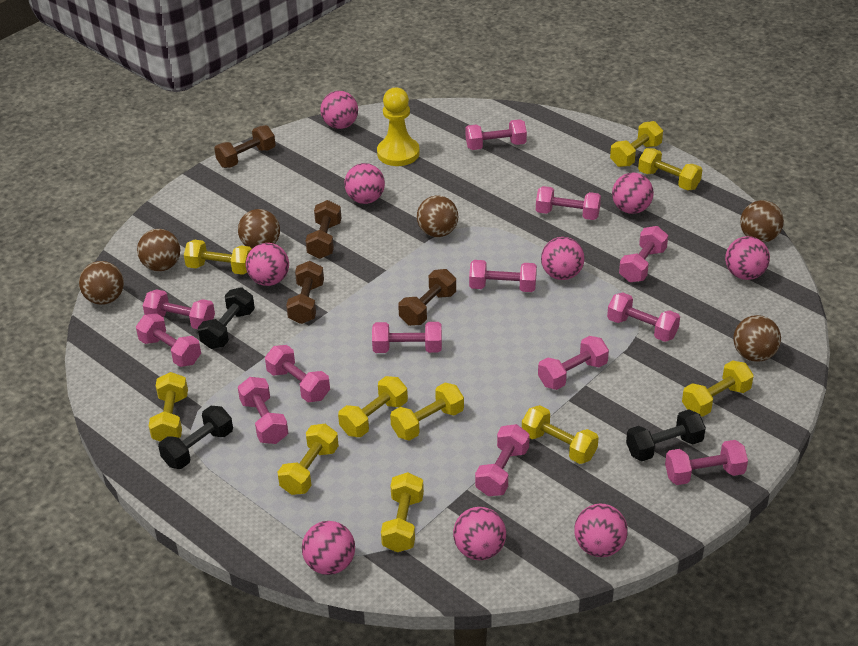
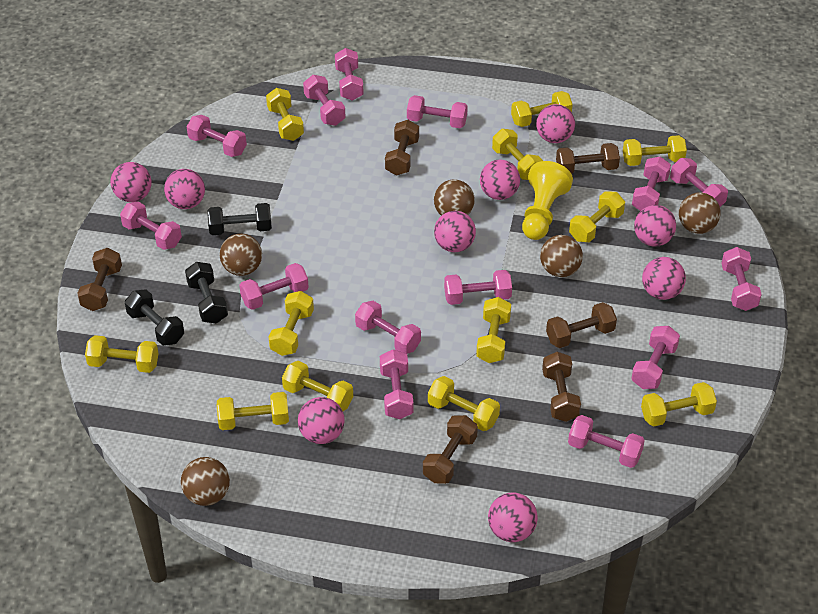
brown ball: 6 -> 5
brown dumbbell: 4 -> 6
pink dumbbell: 13 -> 14
yellow dumbbell: 10 -> 12

